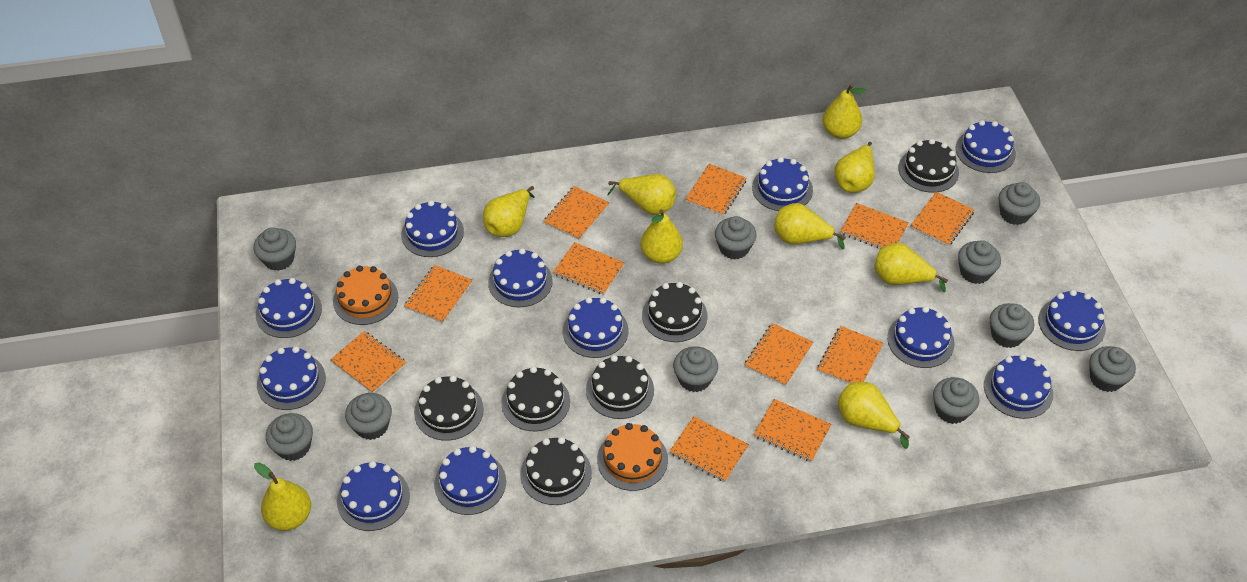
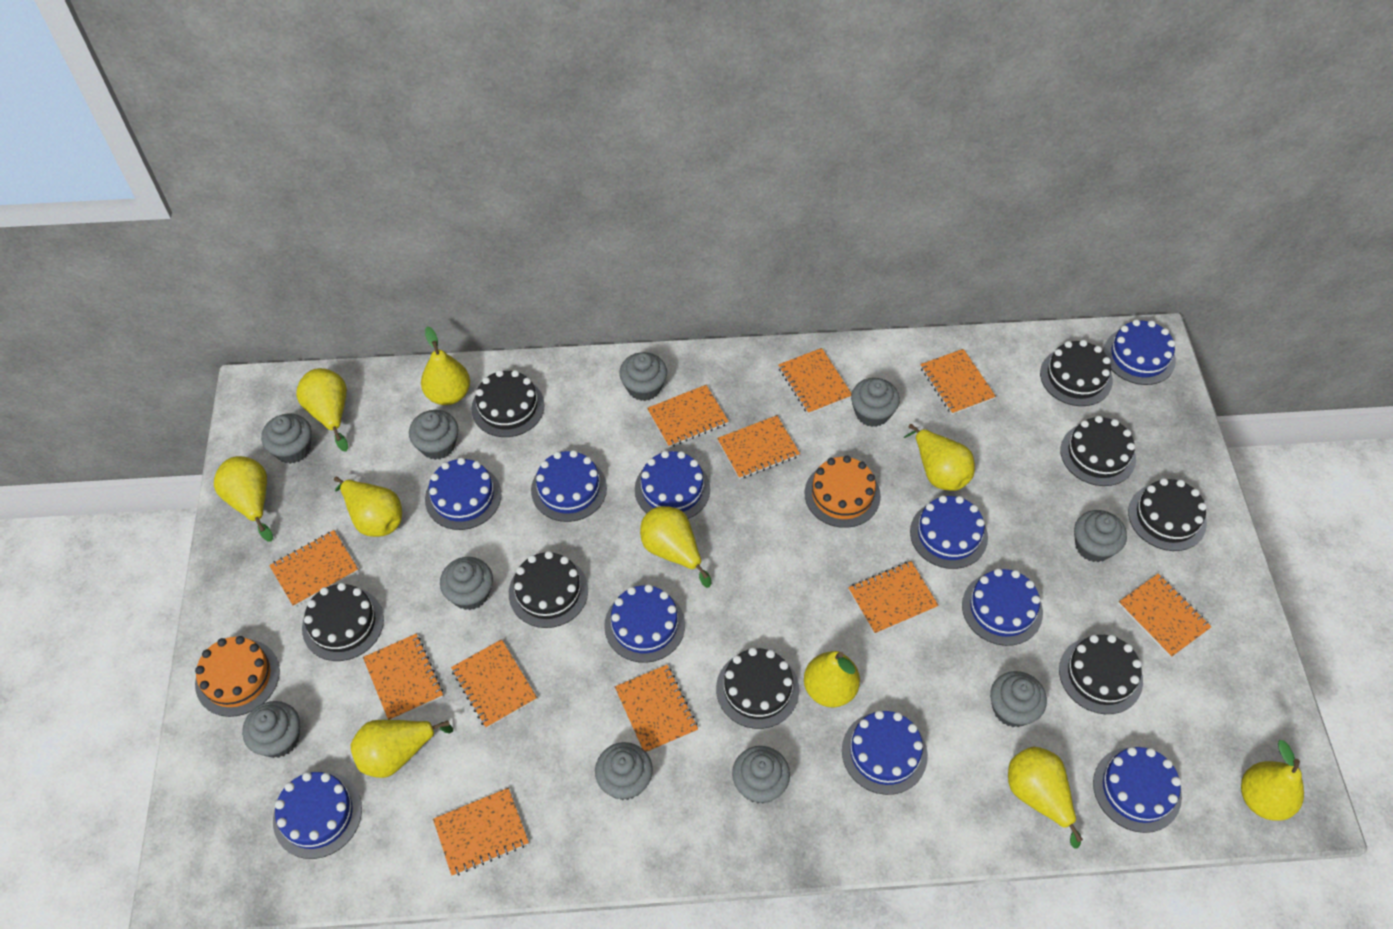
black cake: 6 -> 8
blue cake: 12 -> 10
yellow pear: 9 -> 10

